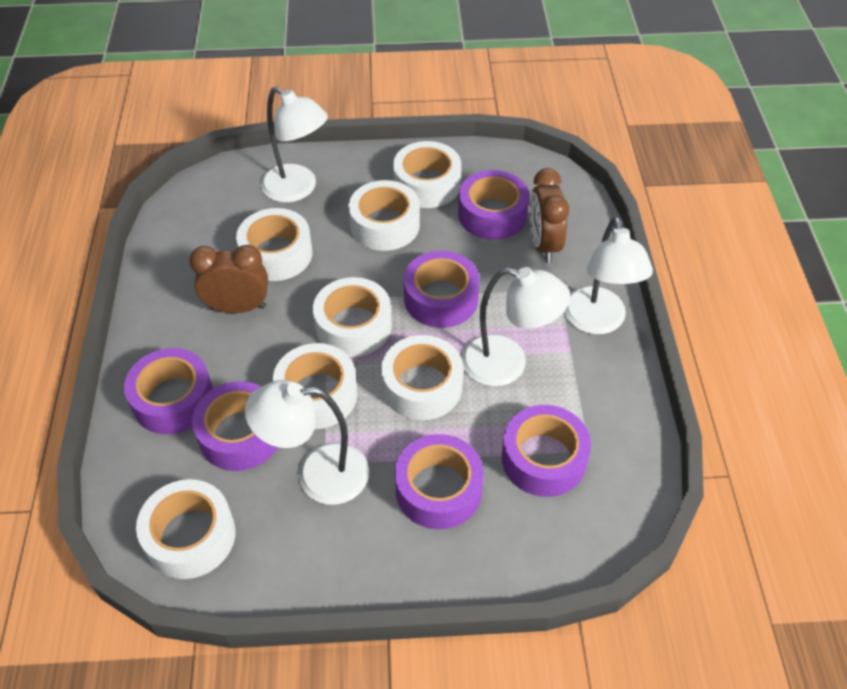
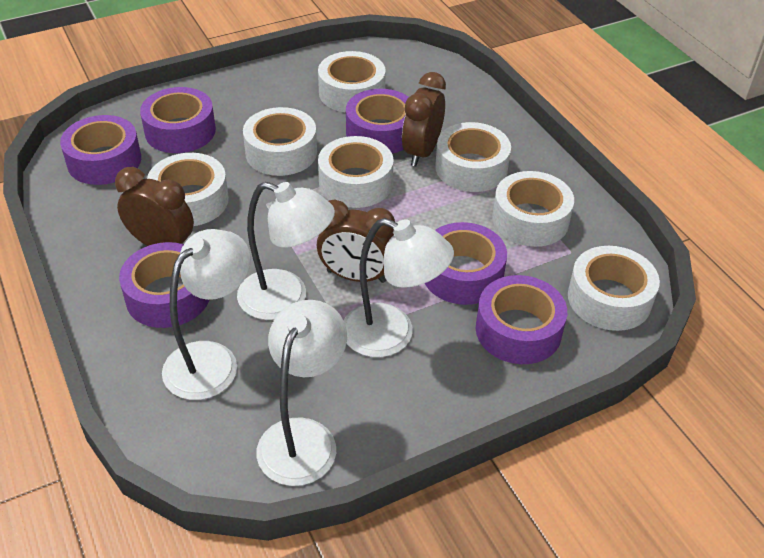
brown clock: 2 -> 3

